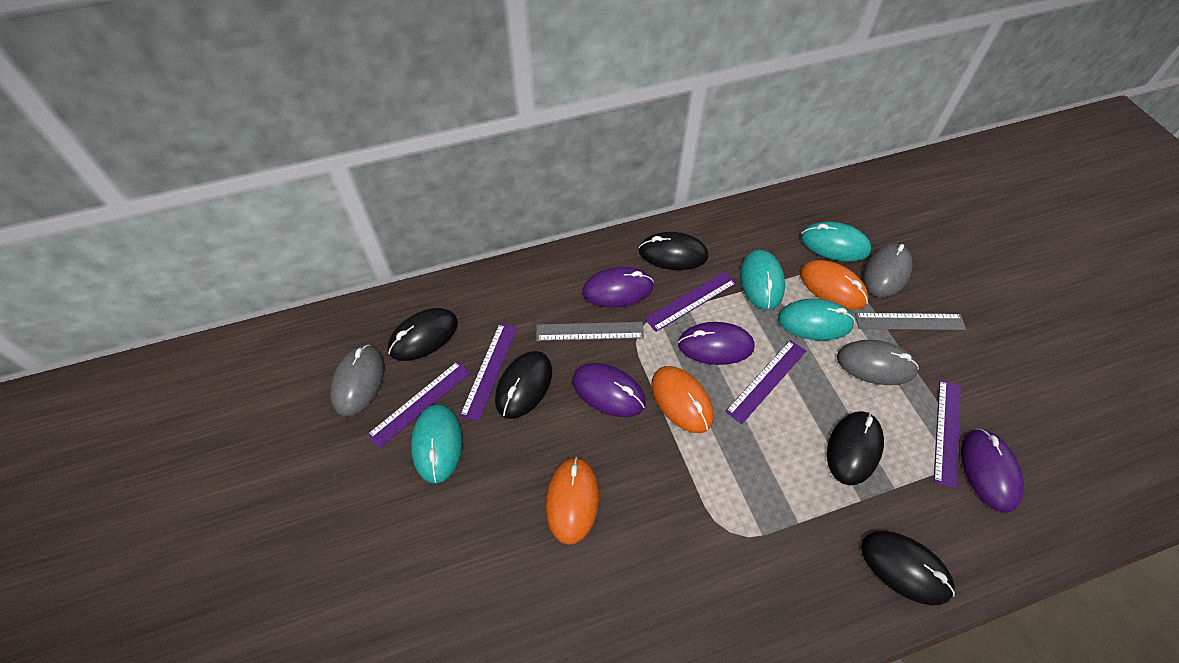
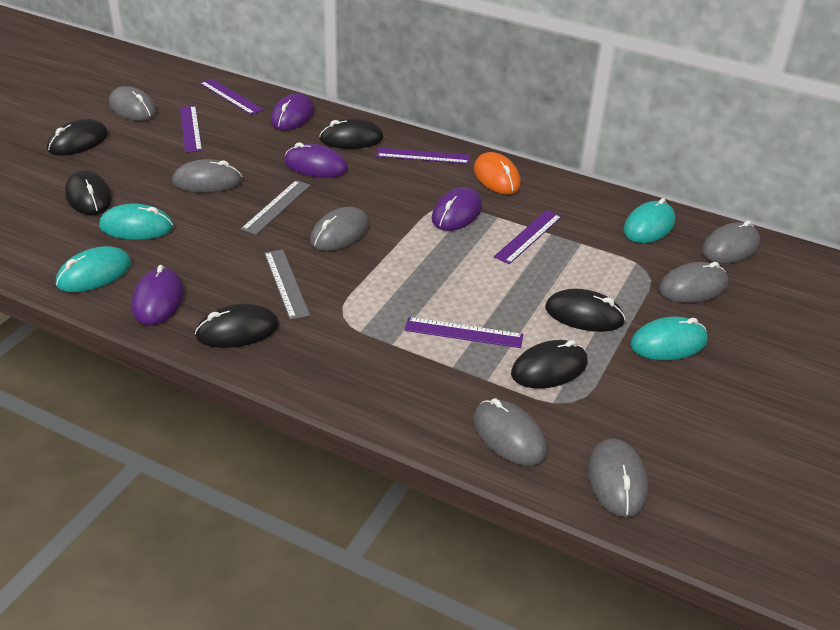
black mouse: 5 -> 6
grey mouse: 3 -> 7
orange mouse: 3 -> 1

